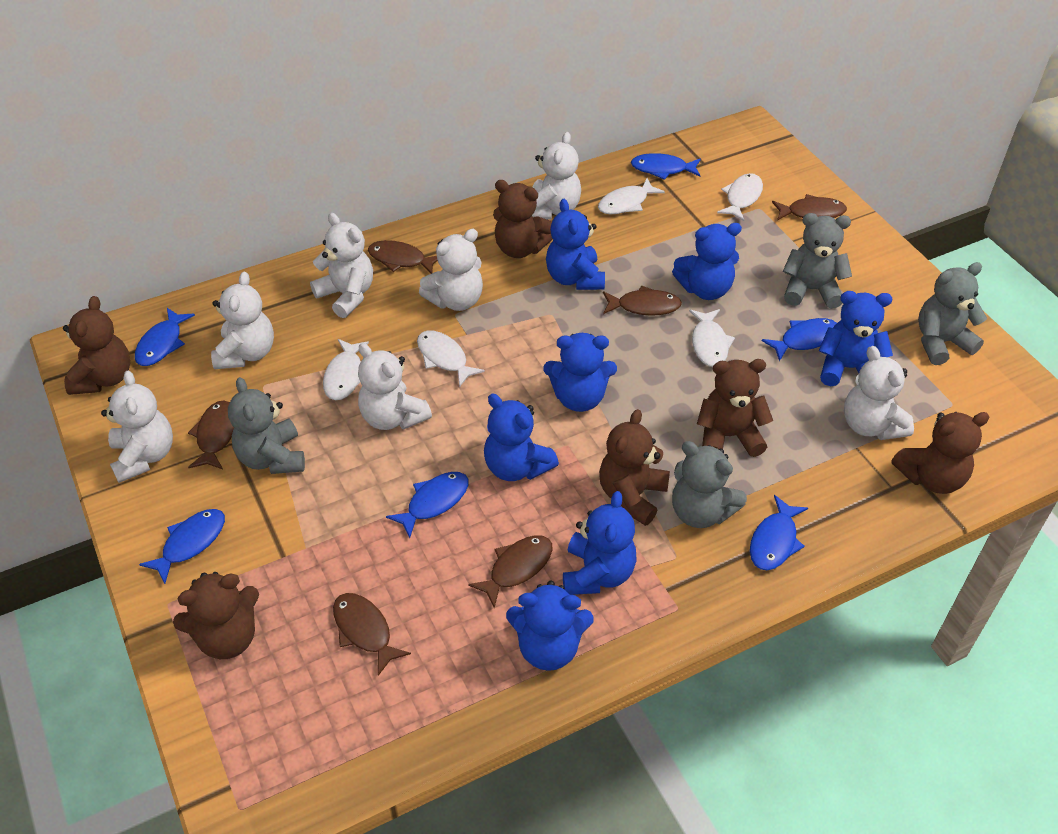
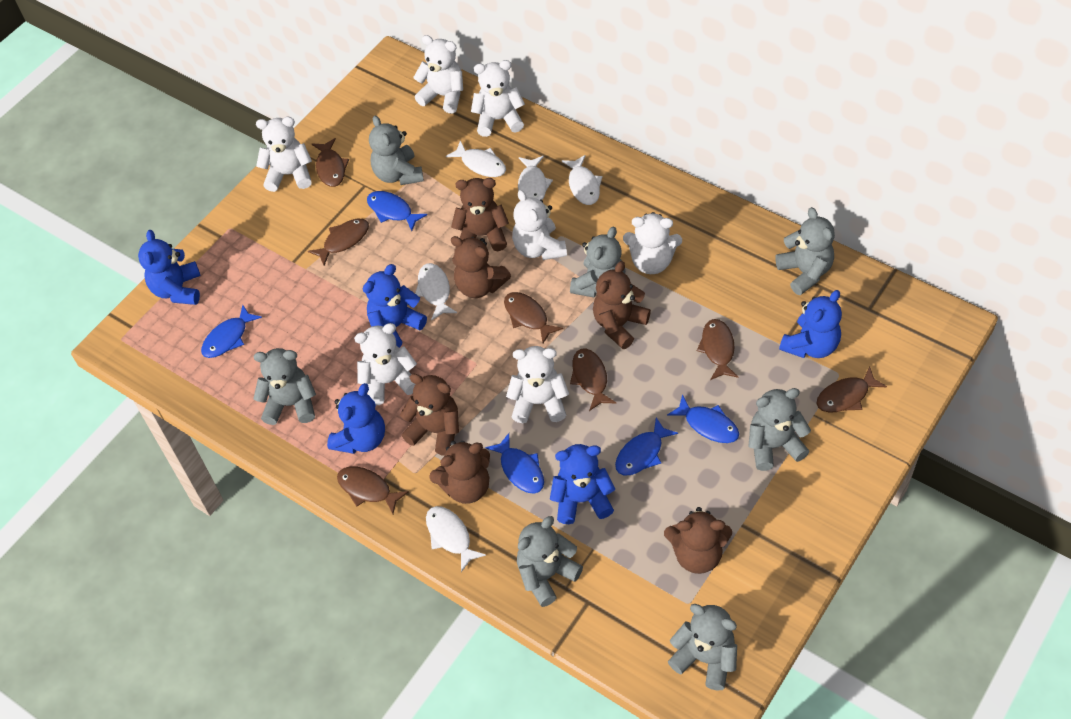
blue fish: 6 -> 5
blue teddy bear: 7 -> 5
brown fish: 6 -> 7
grey teddy bear: 4 -> 7

